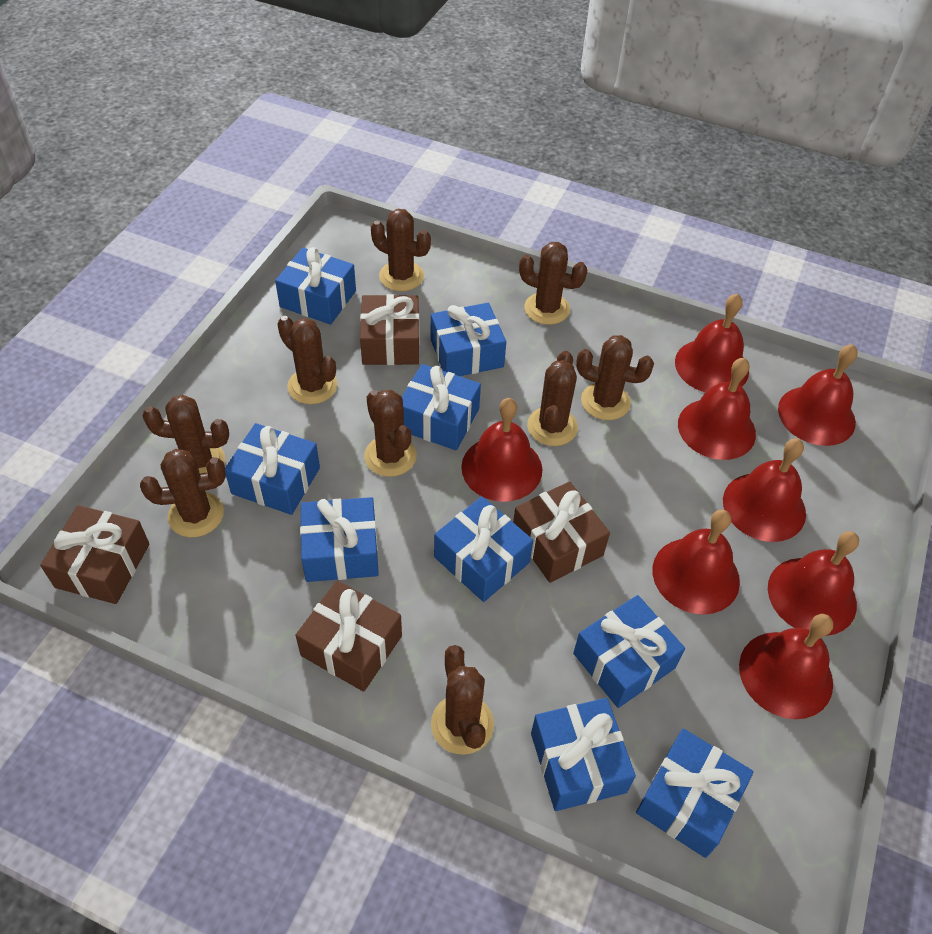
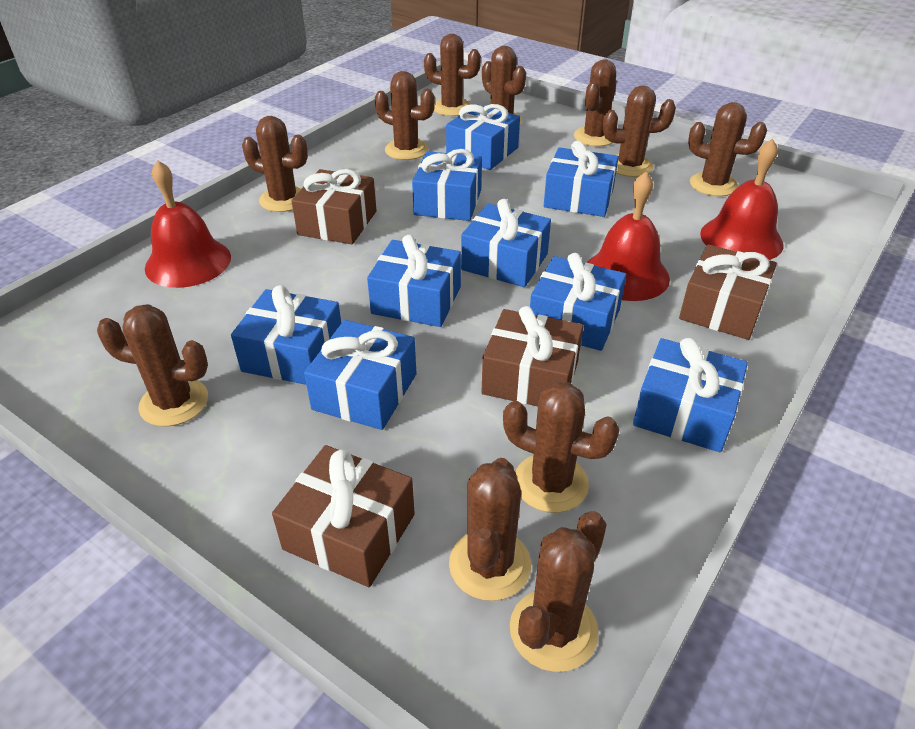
brown cactus: 9 -> 11
red bell: 8 -> 3

